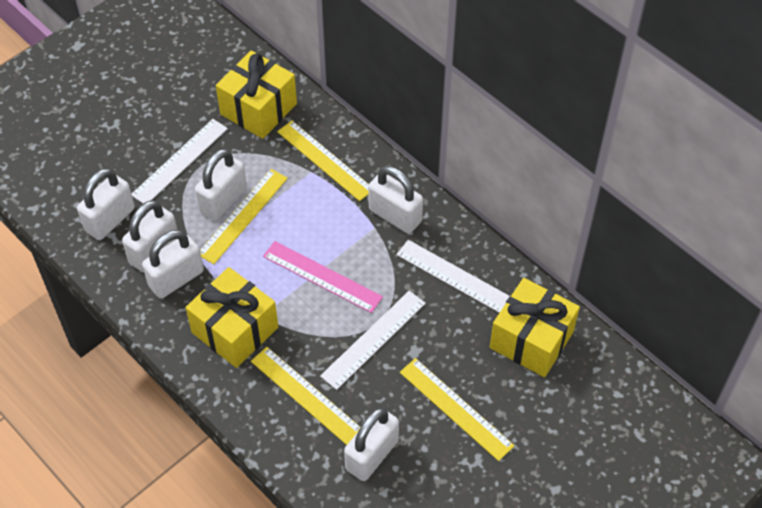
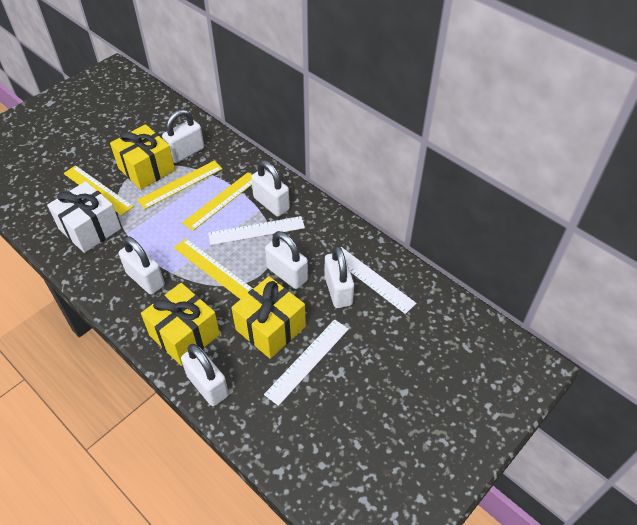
pink ruler: 1 -> 0
white gift: 0 -> 1

